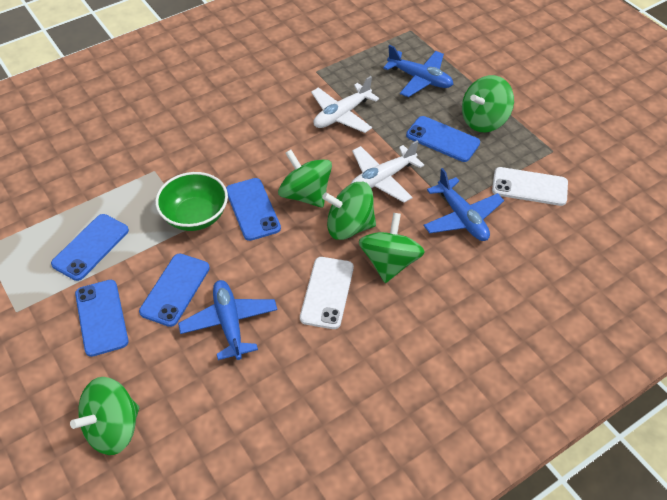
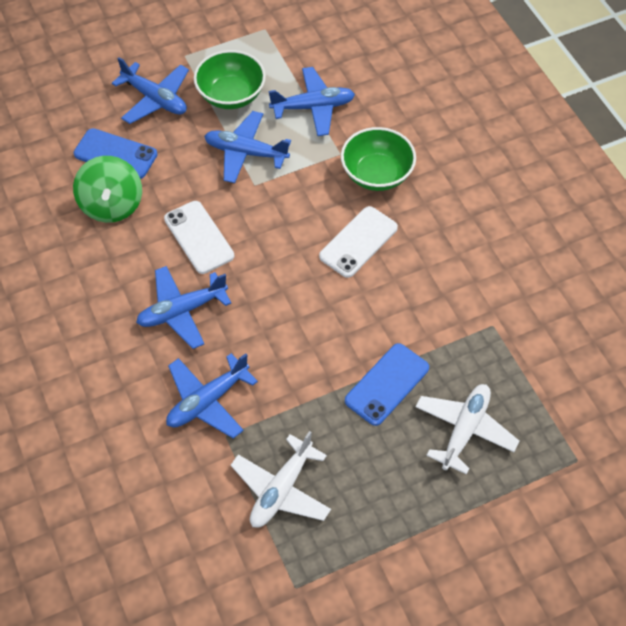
blue phone: 5 -> 2
blue plane: 3 -> 5
green bowl: 1 -> 2
green spinning top: 5 -> 1

